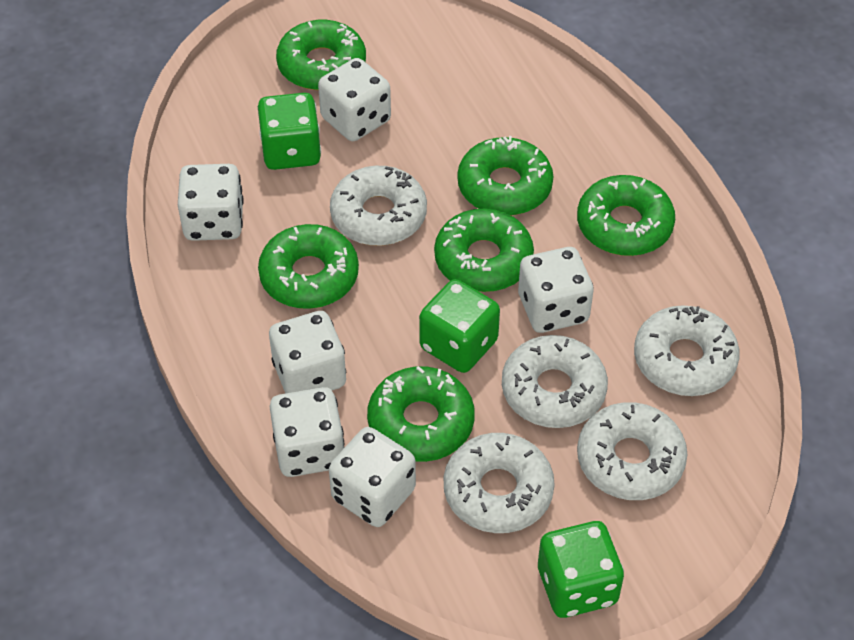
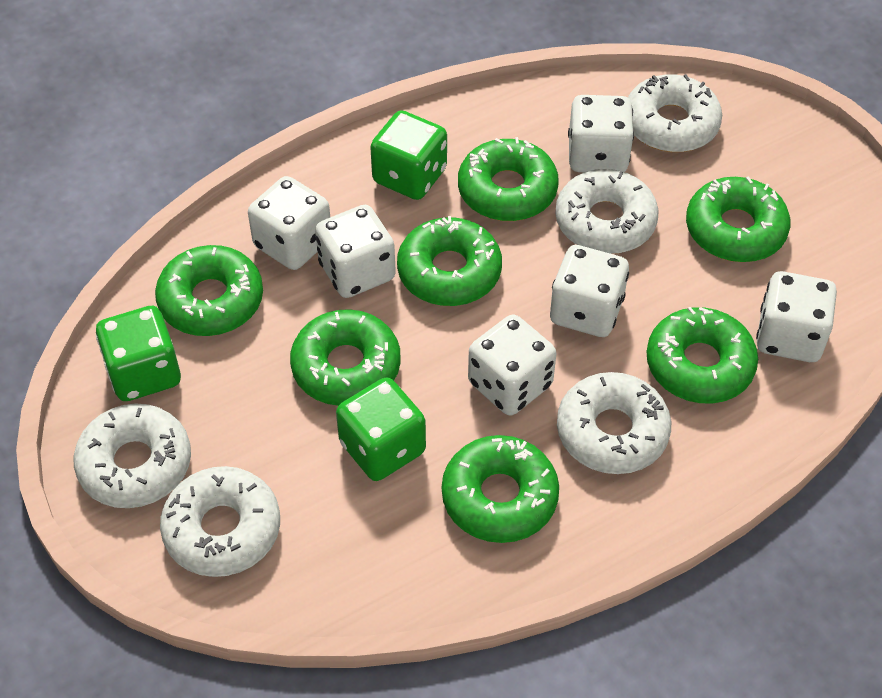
green donut: 6 -> 7

